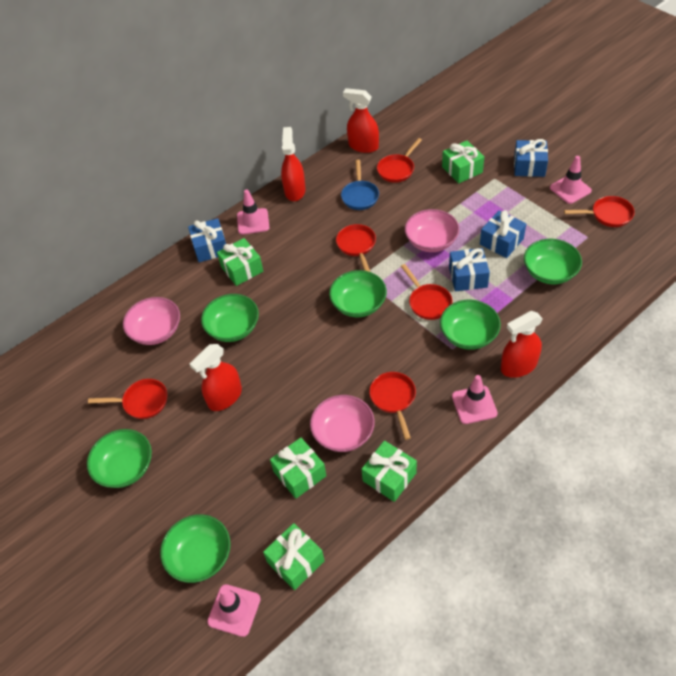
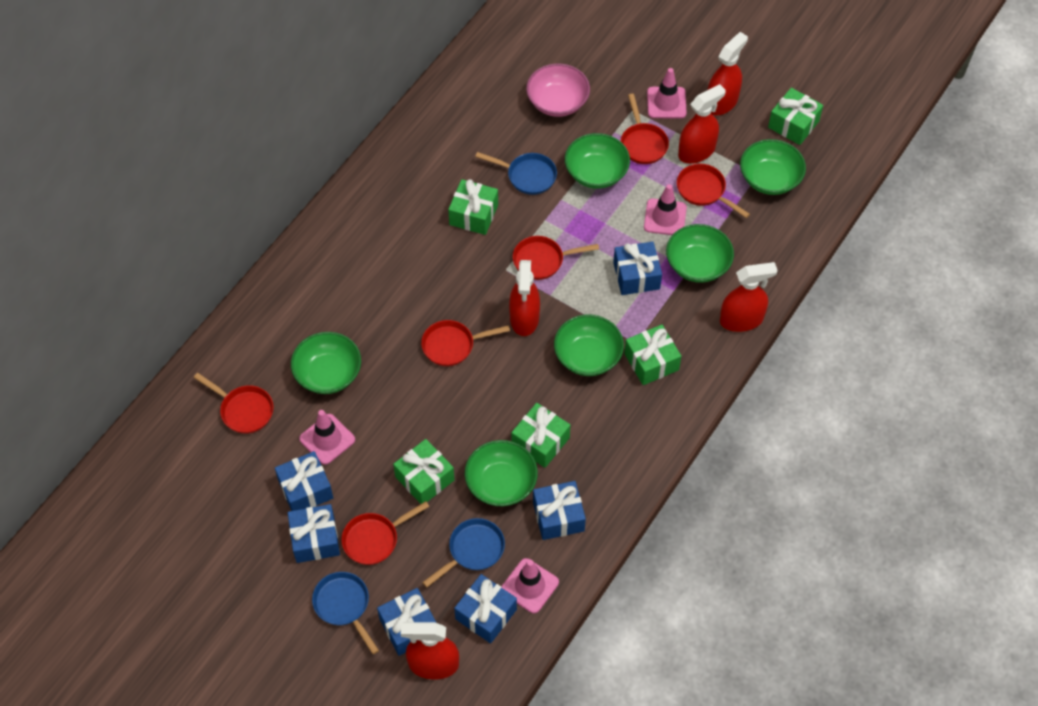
blue gift: 4 -> 6
blue pan: 1 -> 3
pink bowl: 3 -> 1
red spray bottle: 4 -> 5

